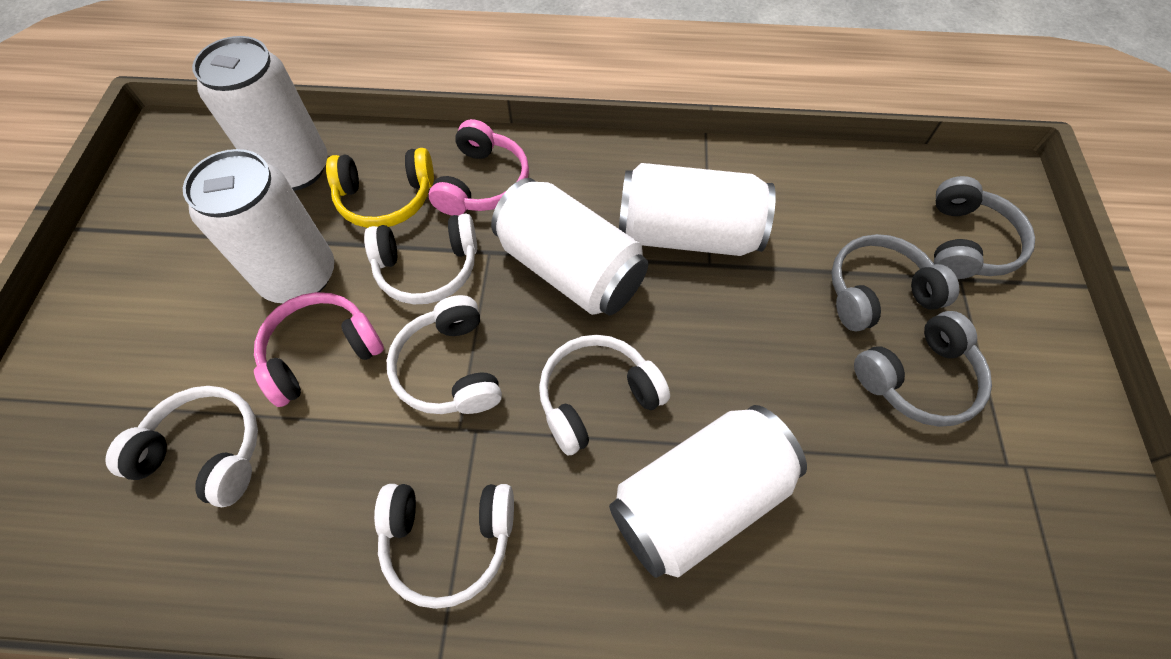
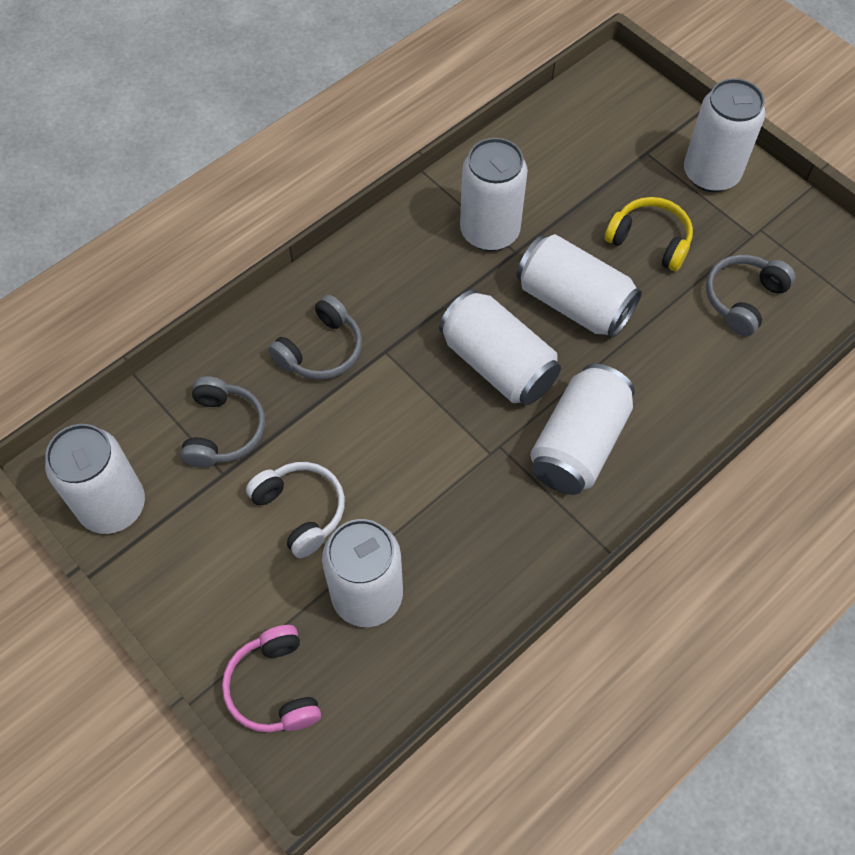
pink headphones: 2 -> 1
white can: 5 -> 7
white headphones: 5 -> 1

